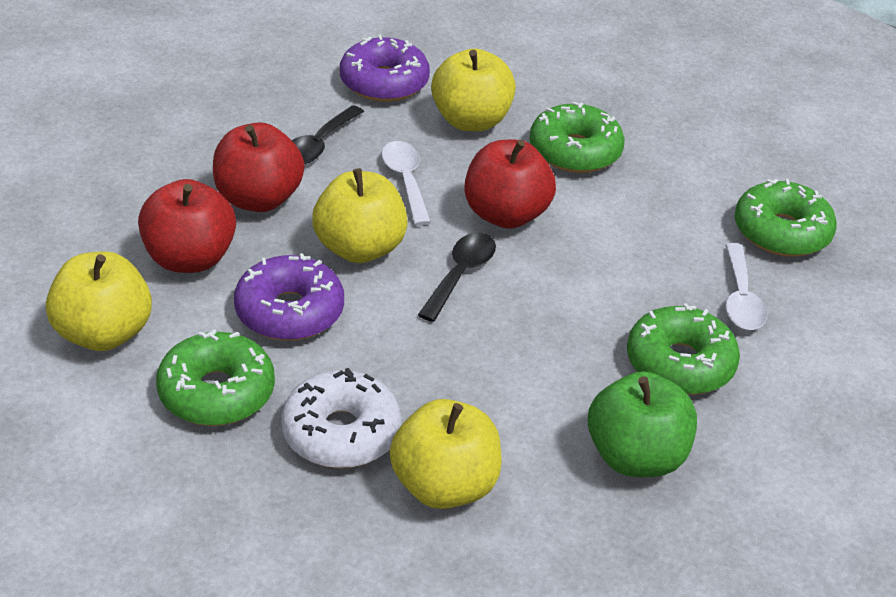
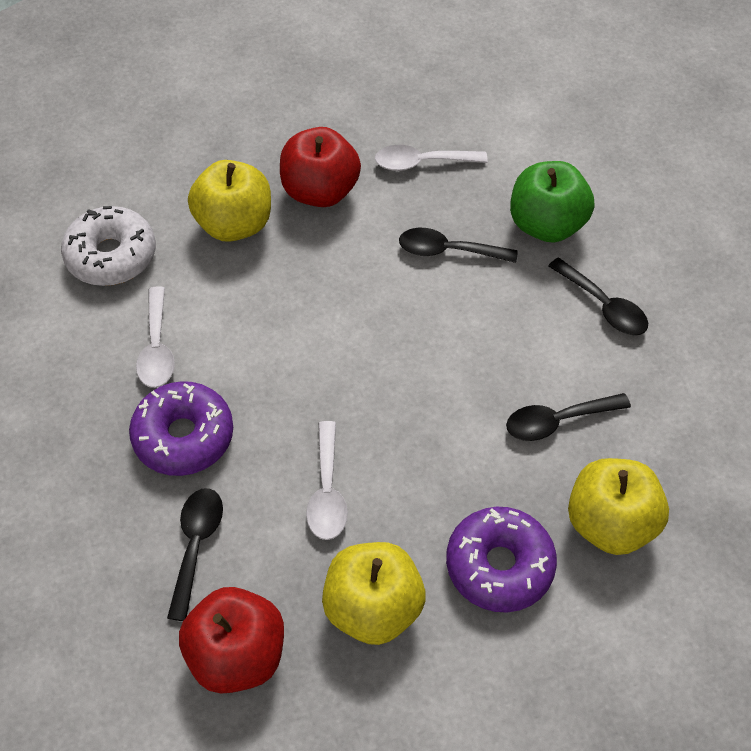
black spoon: 2 -> 4
green donut: 4 -> 0
red apple: 3 -> 2
white spoon: 2 -> 3
yellow apple: 4 -> 3

